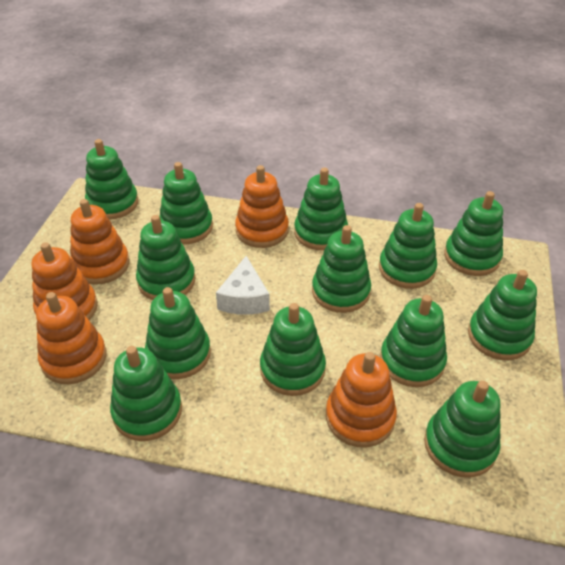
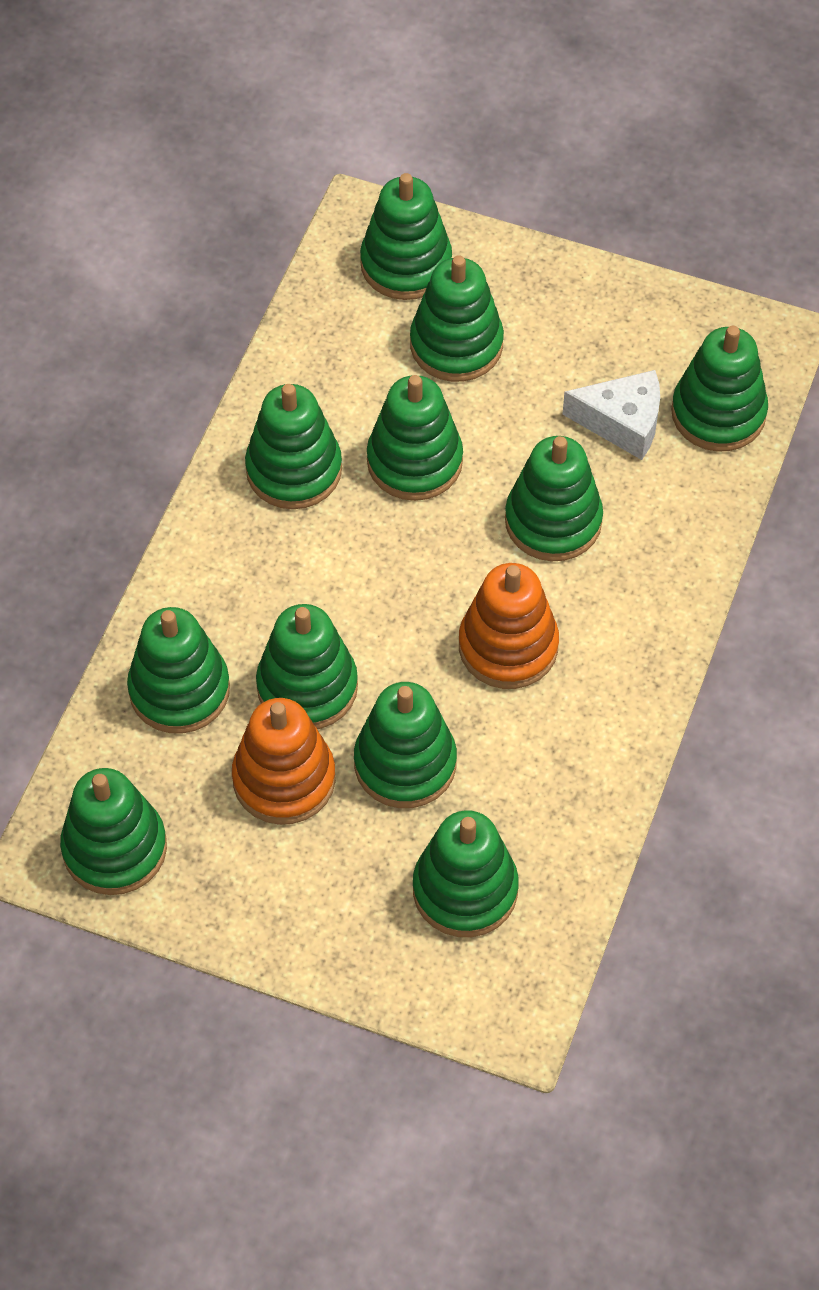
green stacking toy: 13 -> 11
orange stacking toy: 5 -> 2

